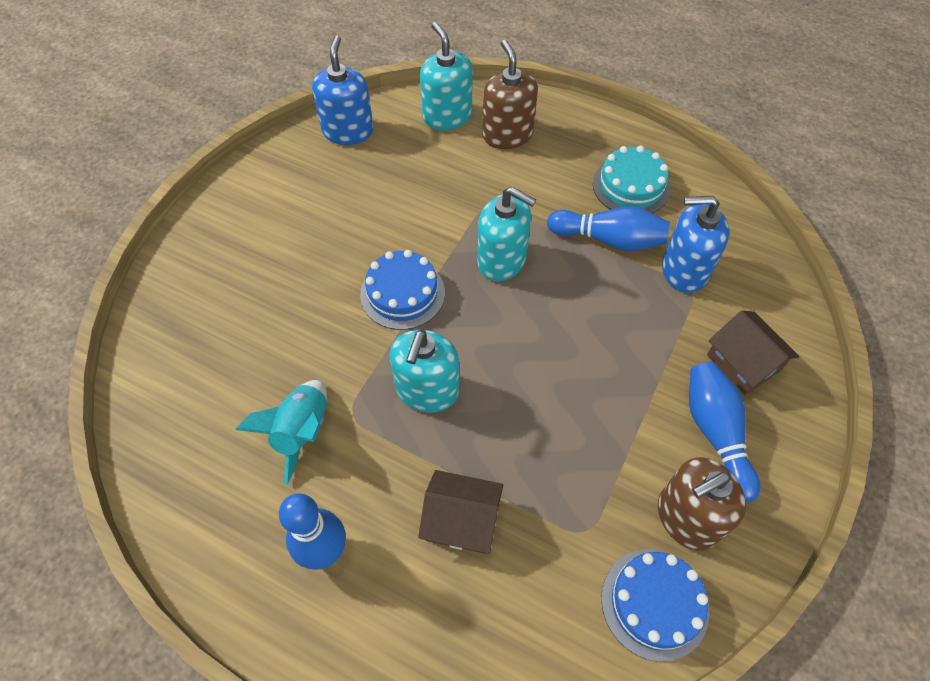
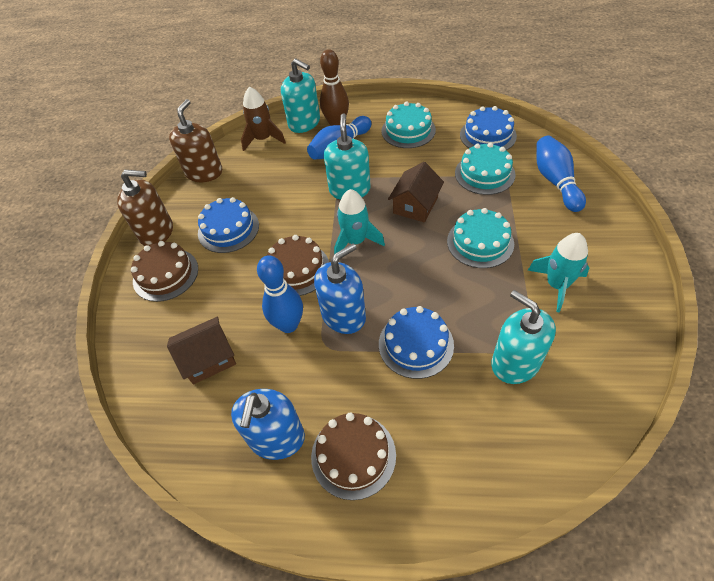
blue cake: 2 -> 3
brown bowling pin: 0 -> 1
brown cake: 0 -> 3
brown rocket: 0 -> 1
turquoise cake: 1 -> 3
turquoise rocket: 1 -> 2

